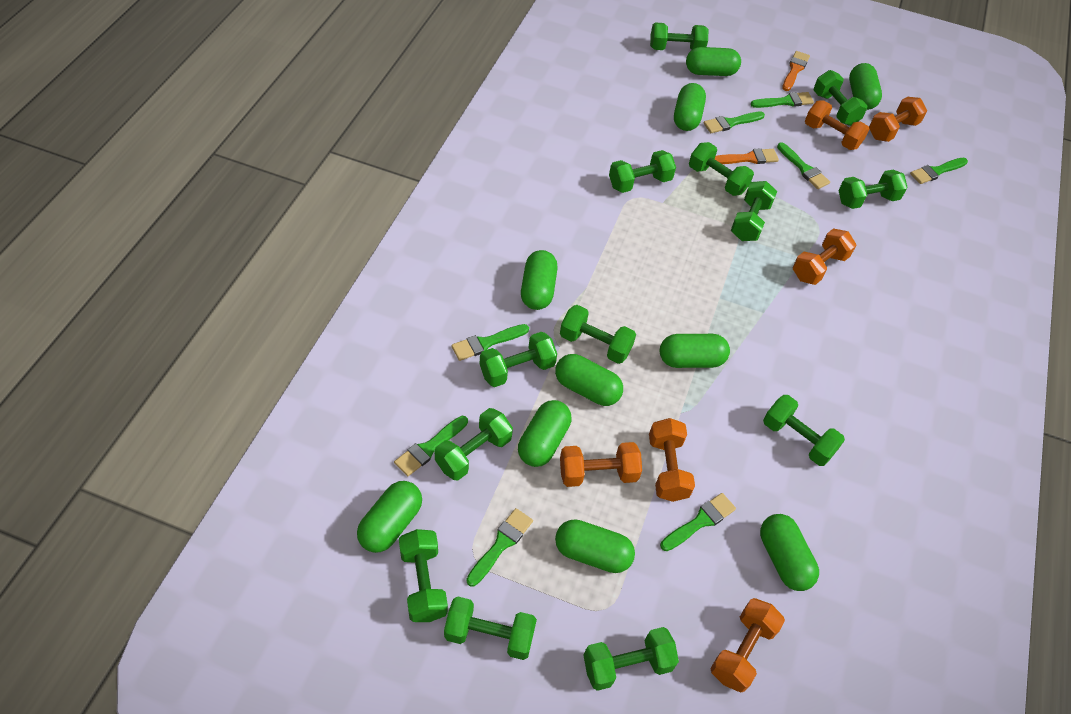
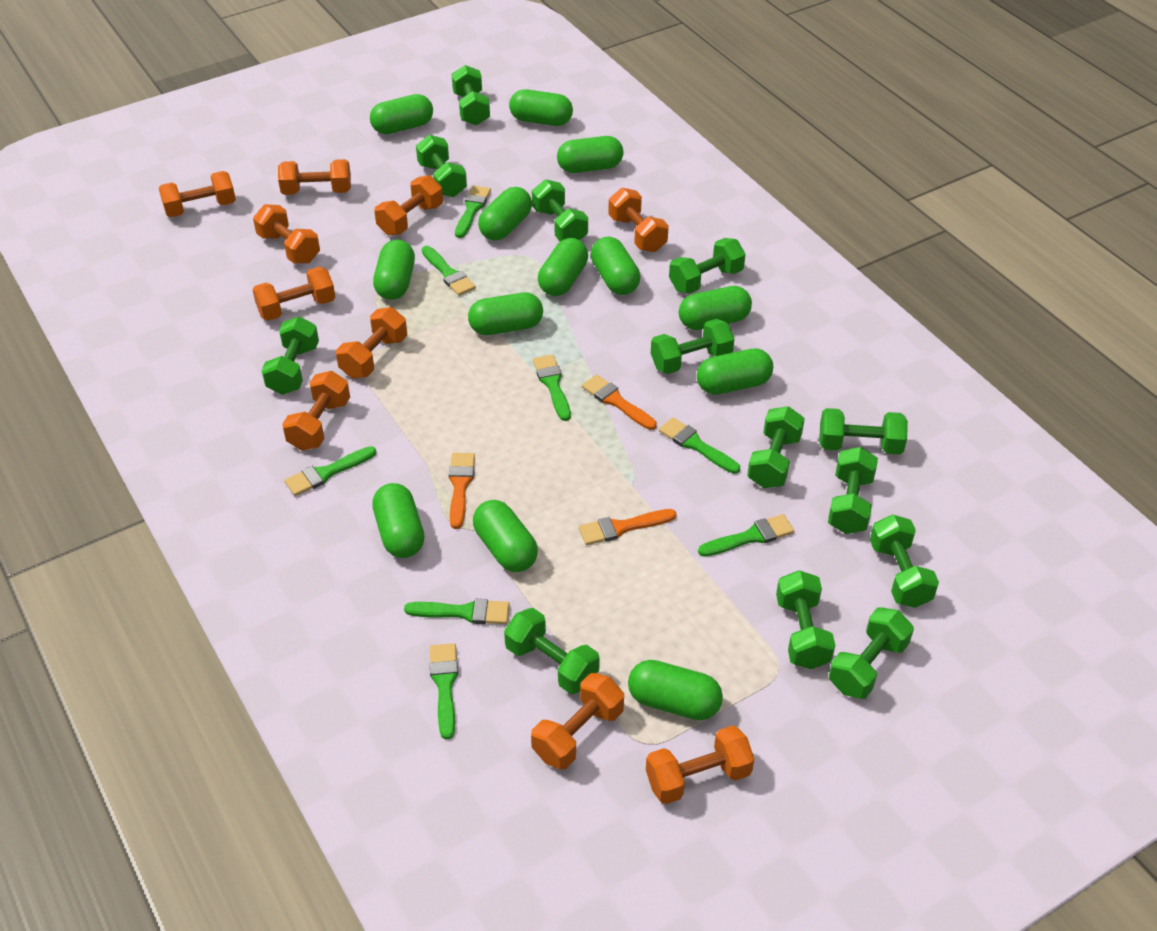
green capsule: 10 -> 13
orange brush: 2 -> 3
orange dumbbell: 6 -> 10

